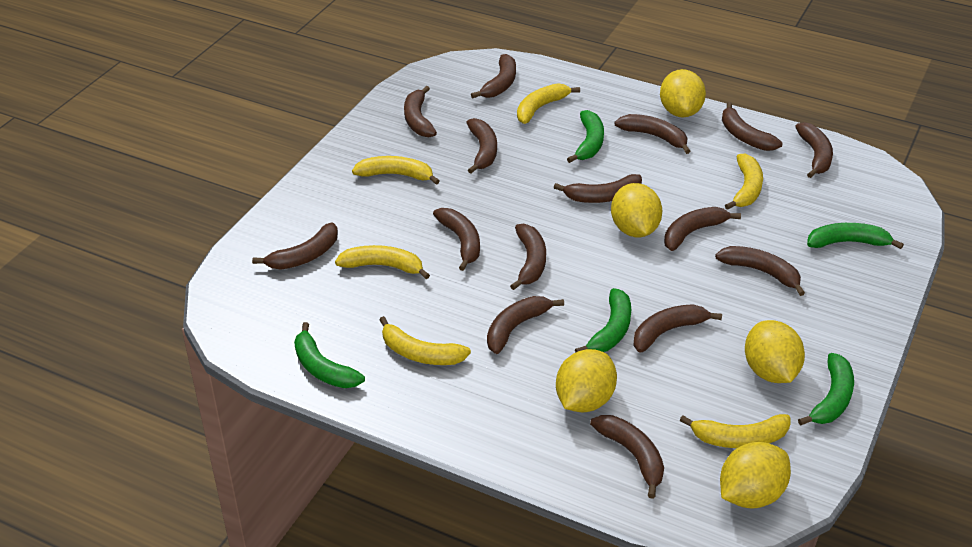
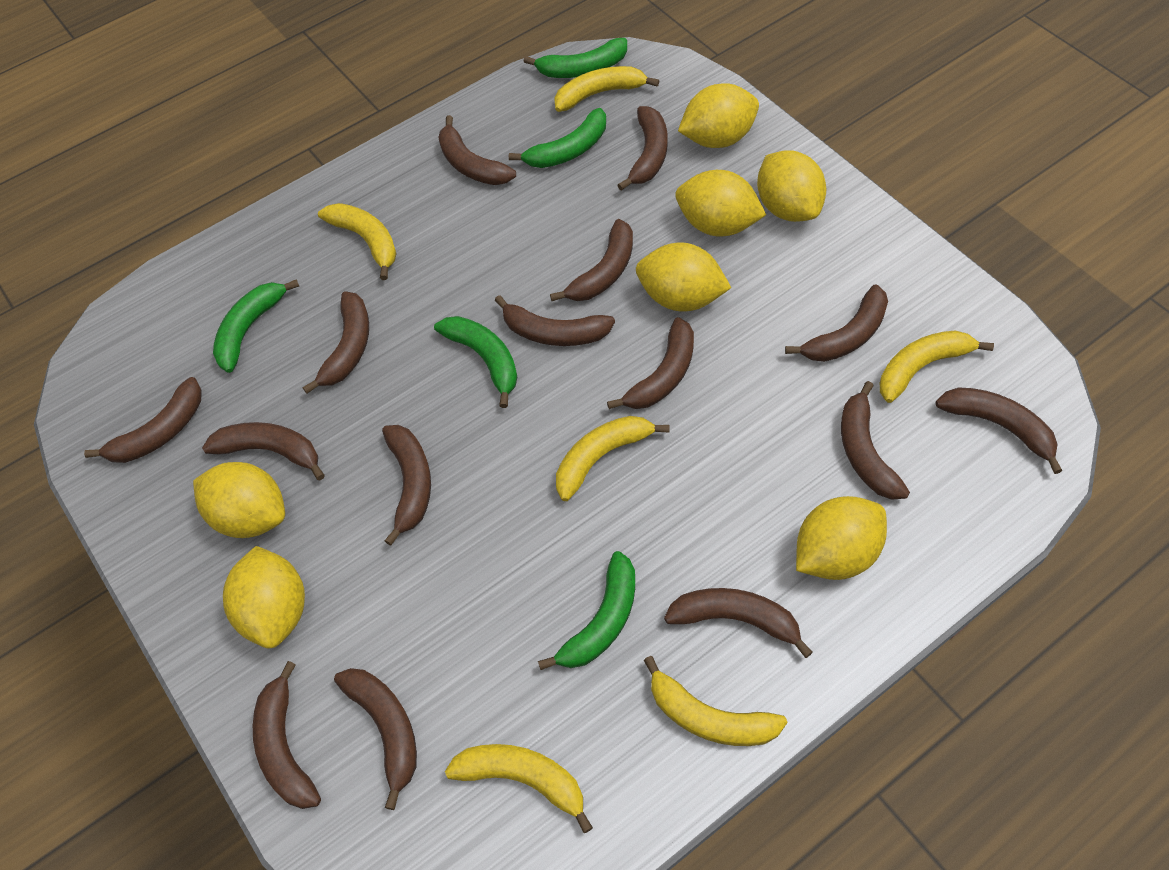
yellow lemon: 5 -> 7

